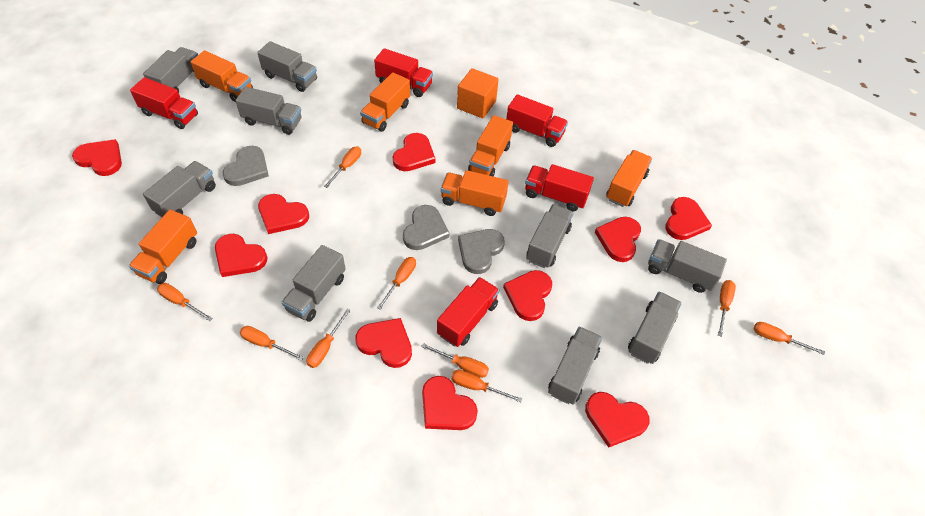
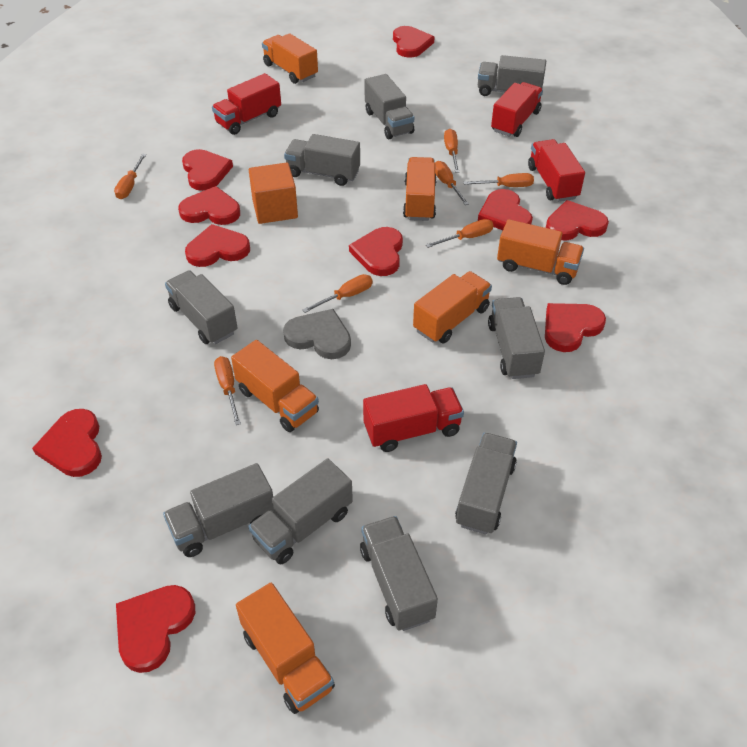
grey heart: 3 -> 1
orange screwdriver: 9 -> 7
red truck: 5 -> 4

